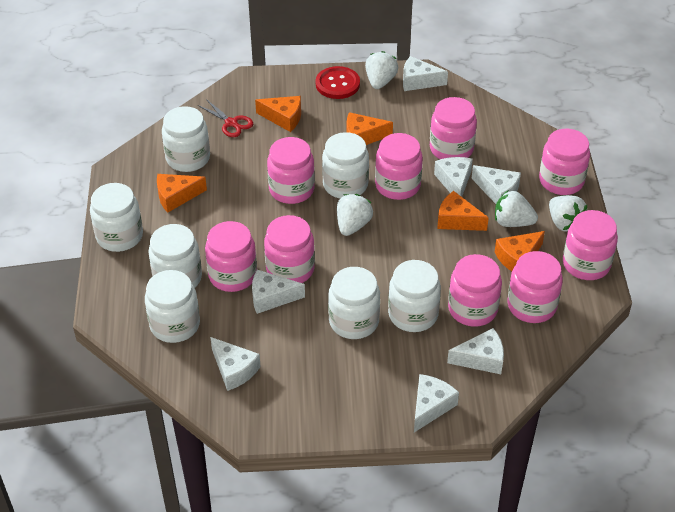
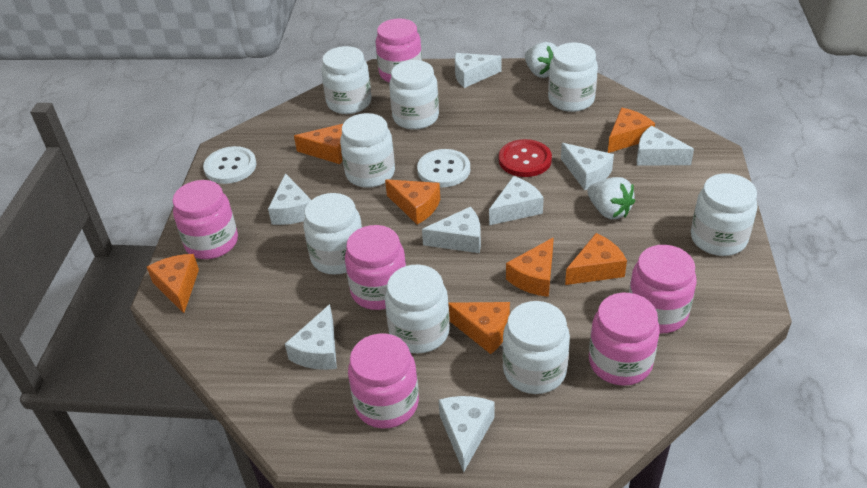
orange cheese: 5 -> 7
pink jar: 9 -> 6
red scissors: 1 -> 0
white button: 0 -> 2
white cheese: 7 -> 8
white jar: 7 -> 8
white strawberry: 4 -> 2

